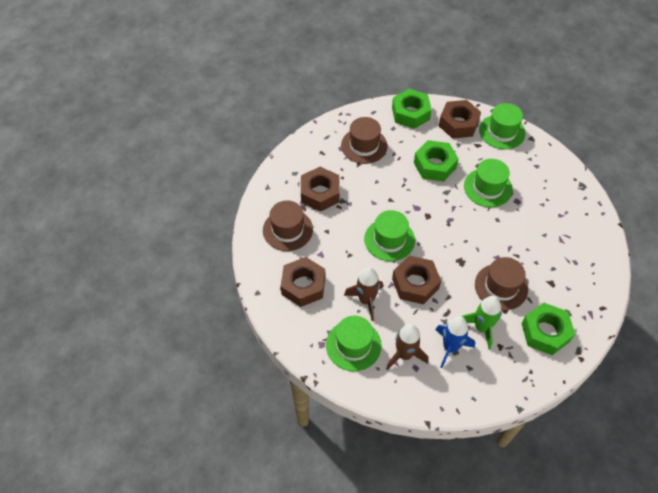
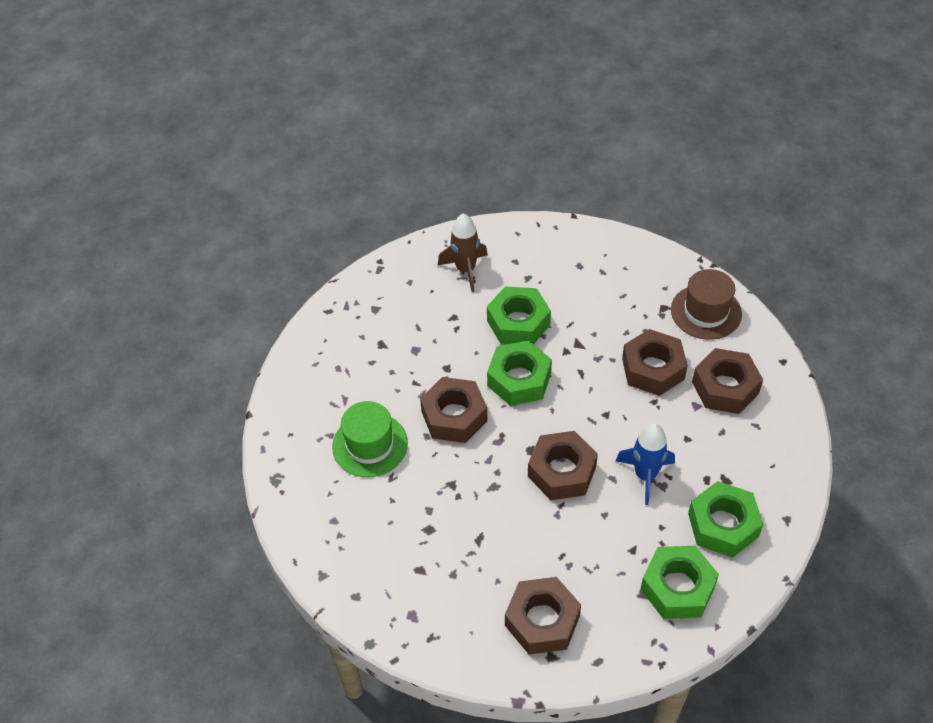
brown hat: 3 -> 1
brown nut: 4 -> 5
brown rocket: 2 -> 1
green hat: 4 -> 1
green nut: 3 -> 4
green rocket: 1 -> 0

